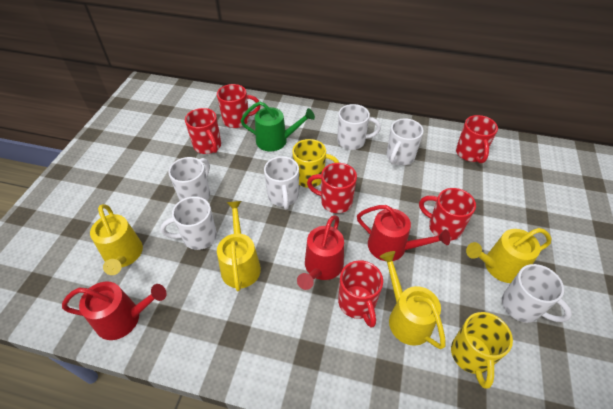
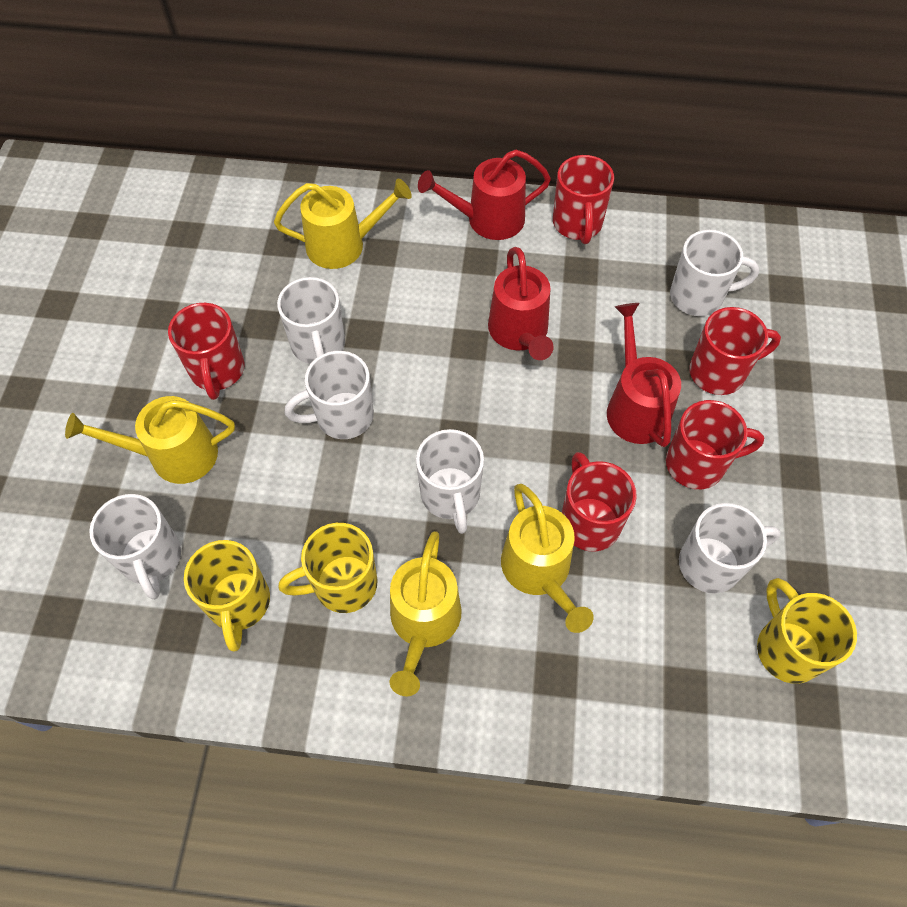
green watering can: 1 -> 0
red mug: 6 -> 5
yellow mug: 2 -> 3

